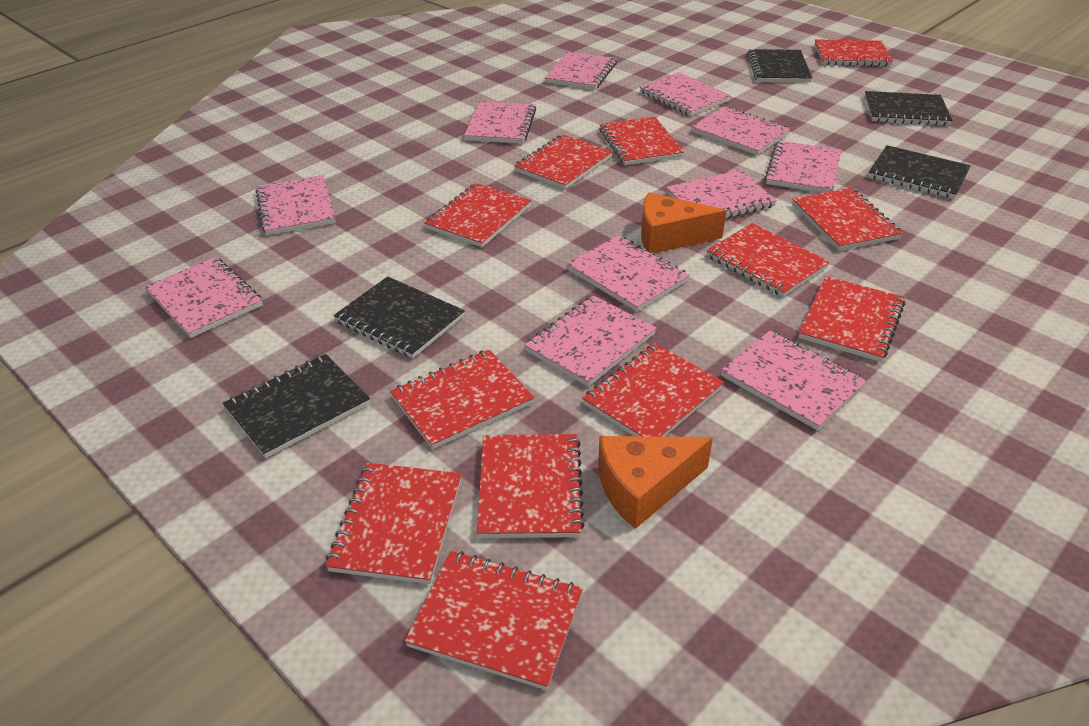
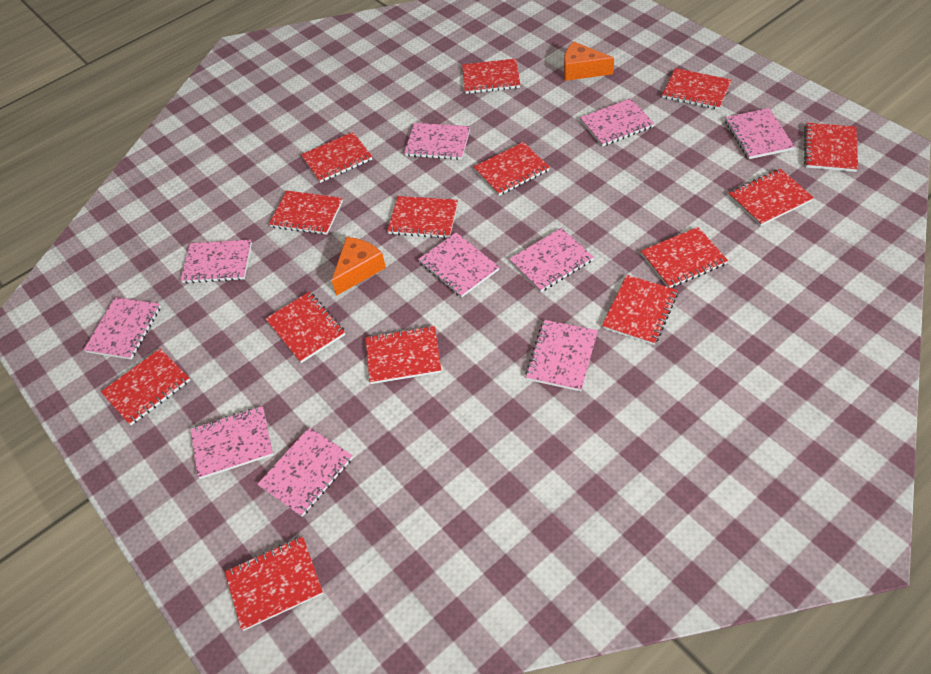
black notebook: 5 -> 0
pink notebook: 11 -> 10
red notebook: 12 -> 14

